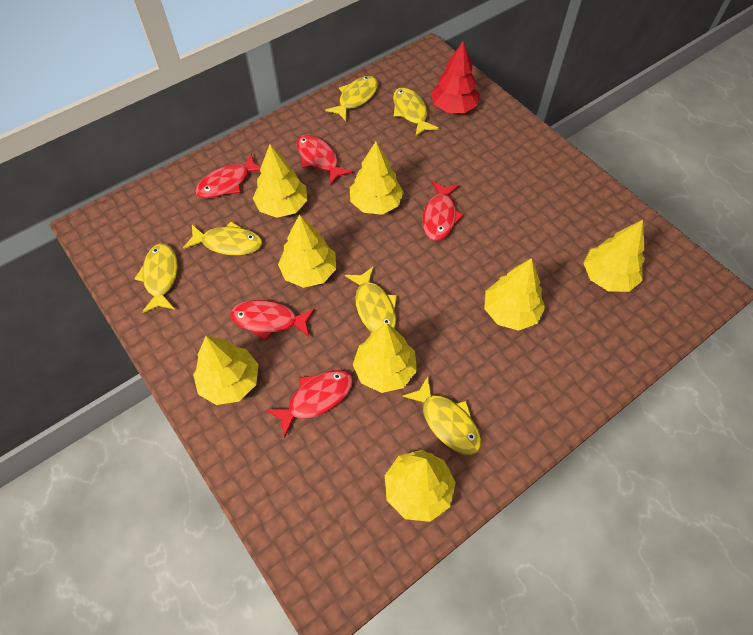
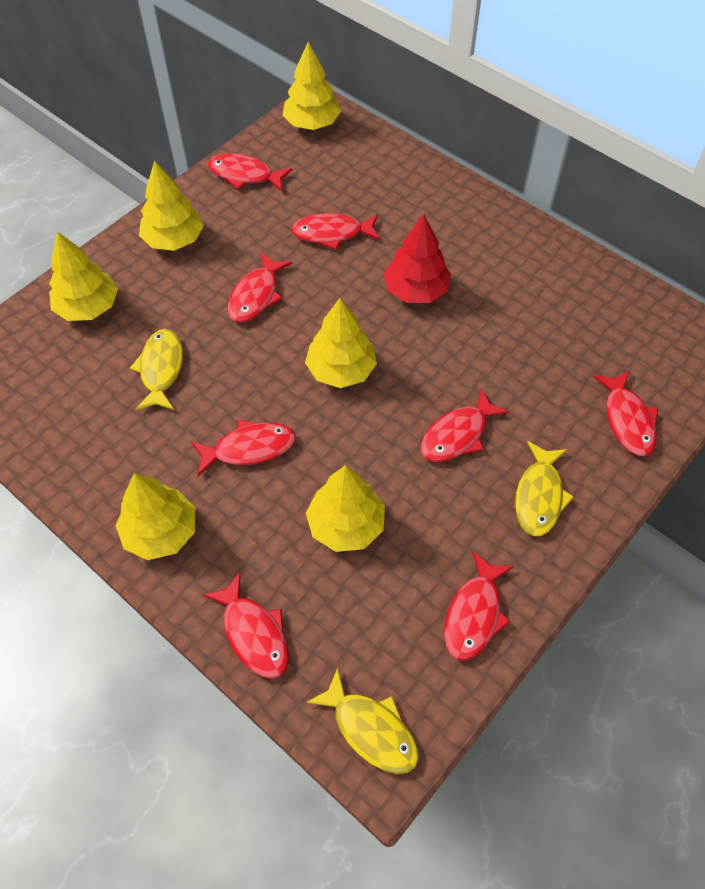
red fish: 5 -> 8
yellow fish: 6 -> 3
yellow tree: 8 -> 6

